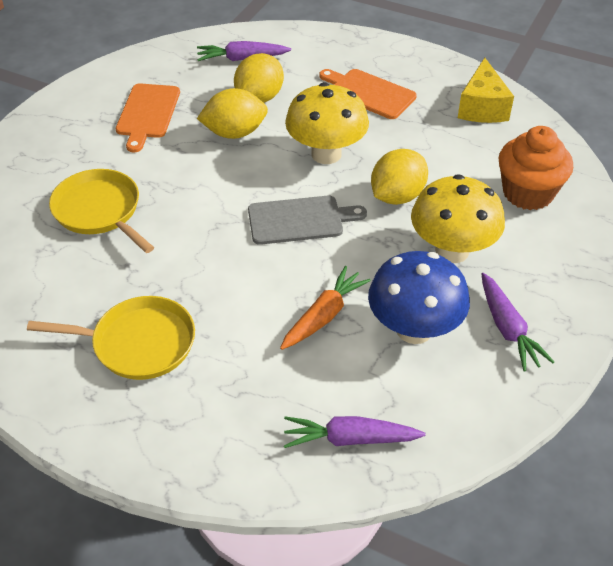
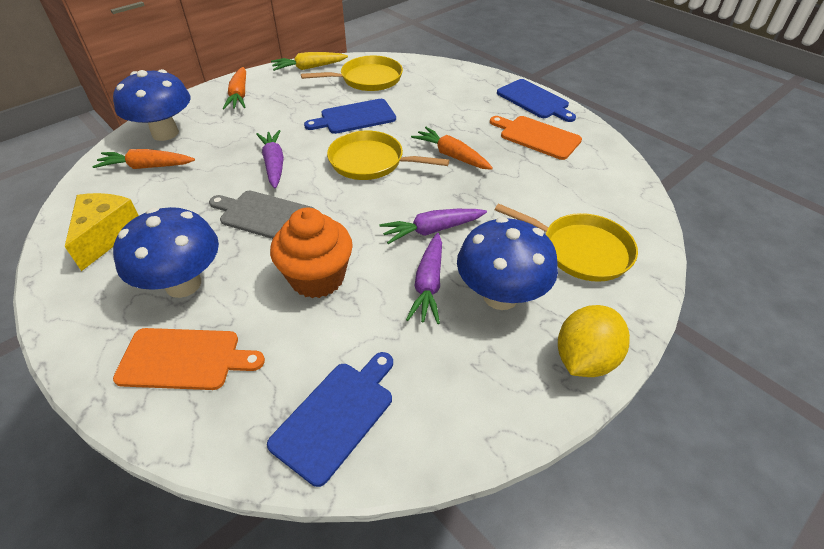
blue cutting board: 0 -> 3
blue mushroom: 1 -> 3
orange carrot: 1 -> 3
yellow carrot: 0 -> 1
yellow lemon: 3 -> 1
yellow mushroom: 2 -> 0
yellow pan: 2 -> 3

